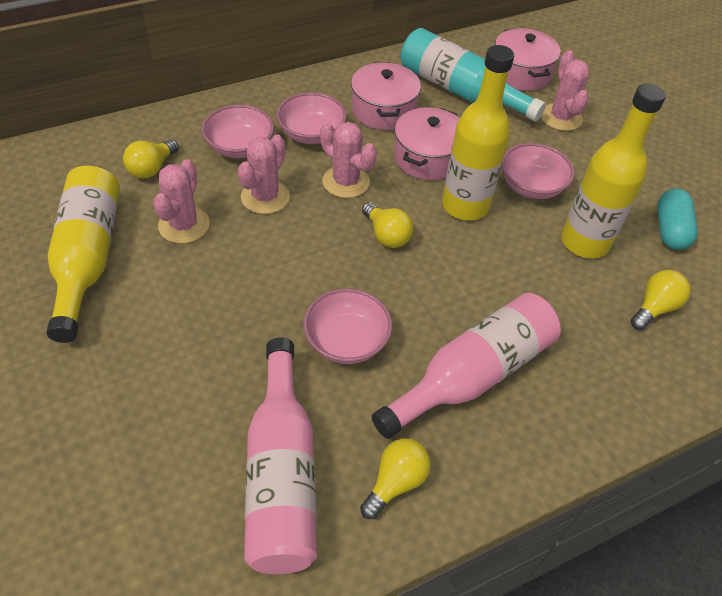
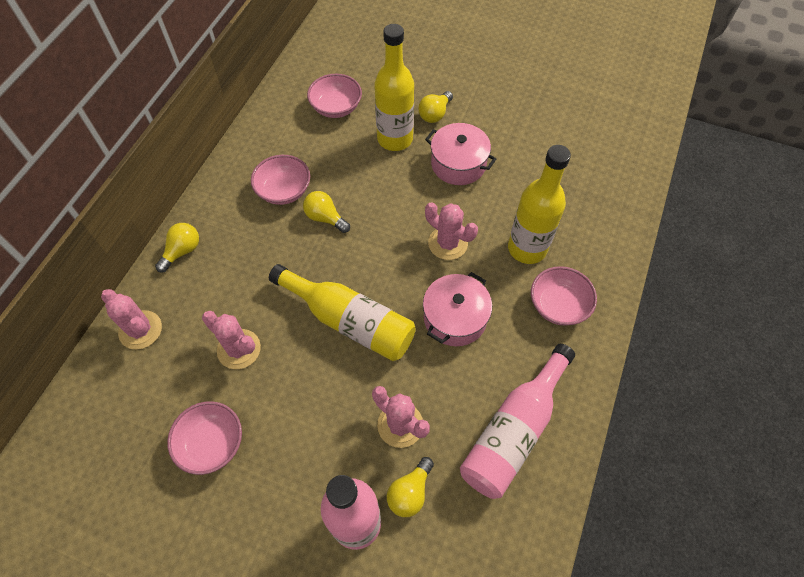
pink pot: 3 -> 2
turquoise bottle: 1 -> 0
turquoise capsule: 1 -> 0

